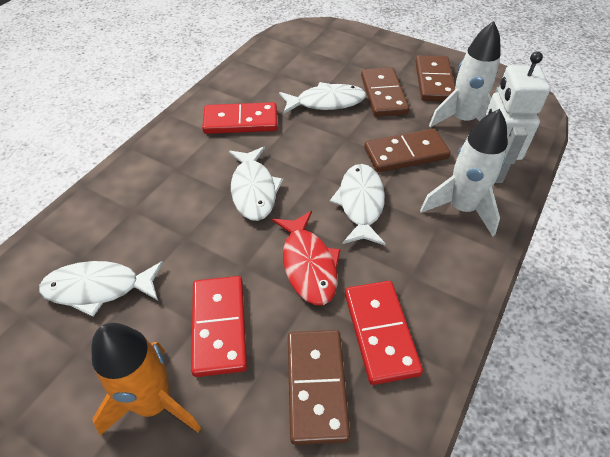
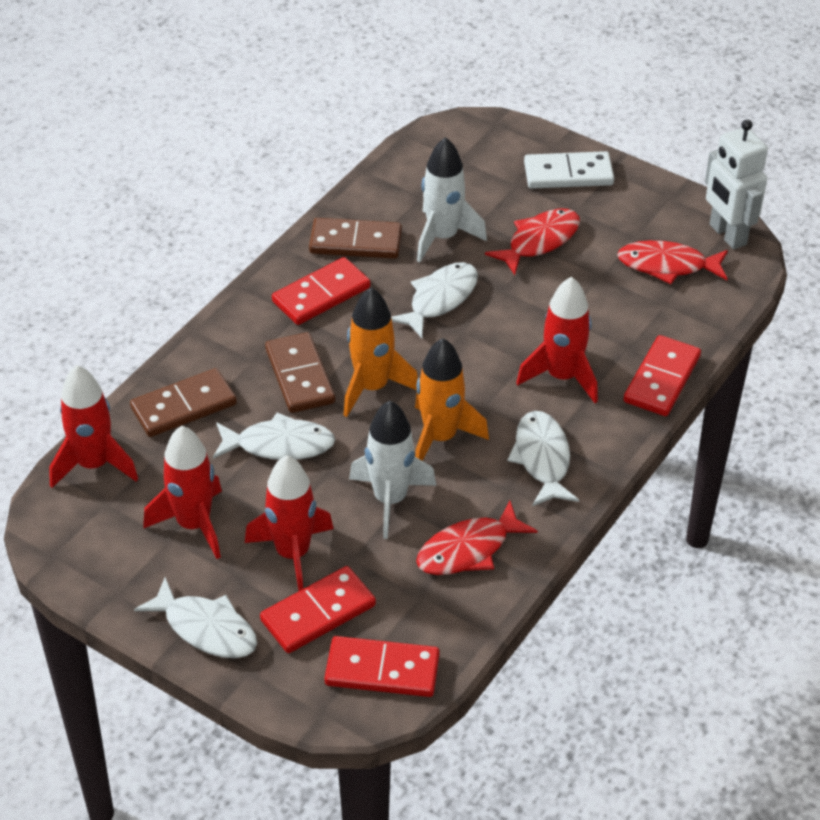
brown domino: 4 -> 3
orange rocket: 1 -> 2
red domino: 3 -> 4
red fish: 1 -> 3
red rocket: 0 -> 4
white domino: 0 -> 1

